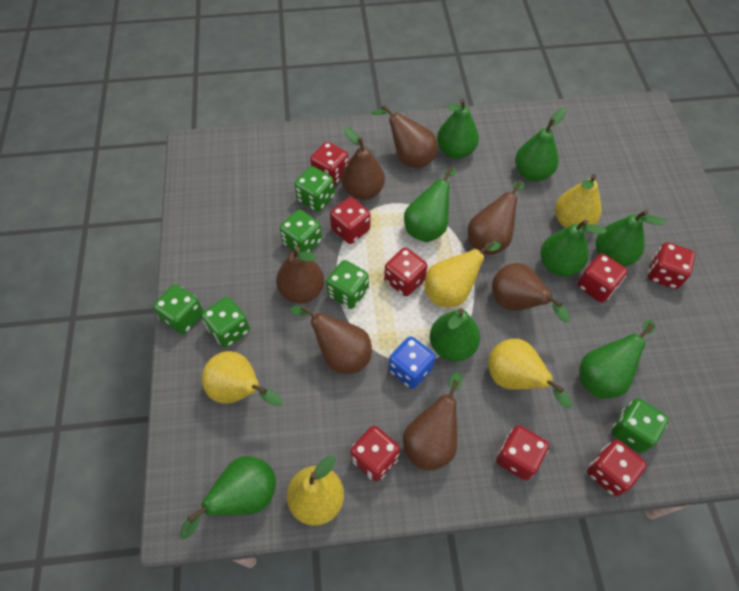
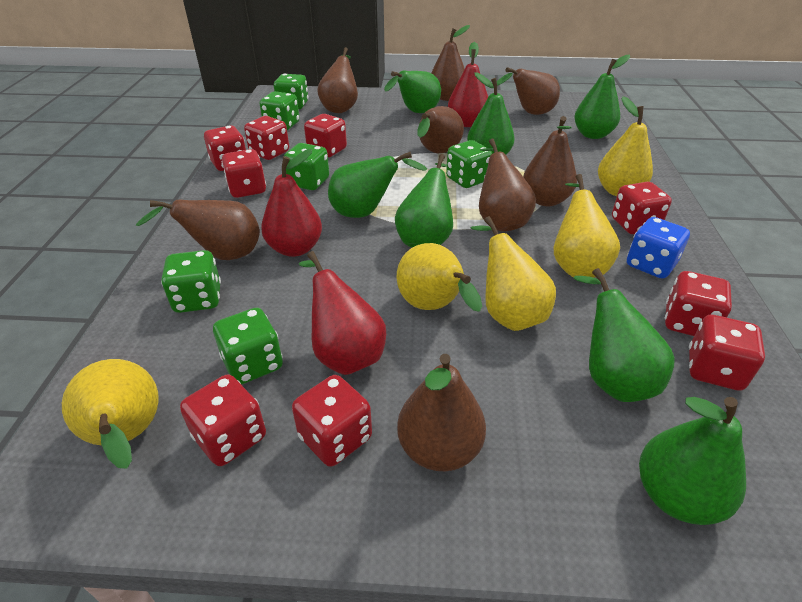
brown pear: 7 -> 8
green pear: 8 -> 7
red dice: 8 -> 9
red pear: 0 -> 3

